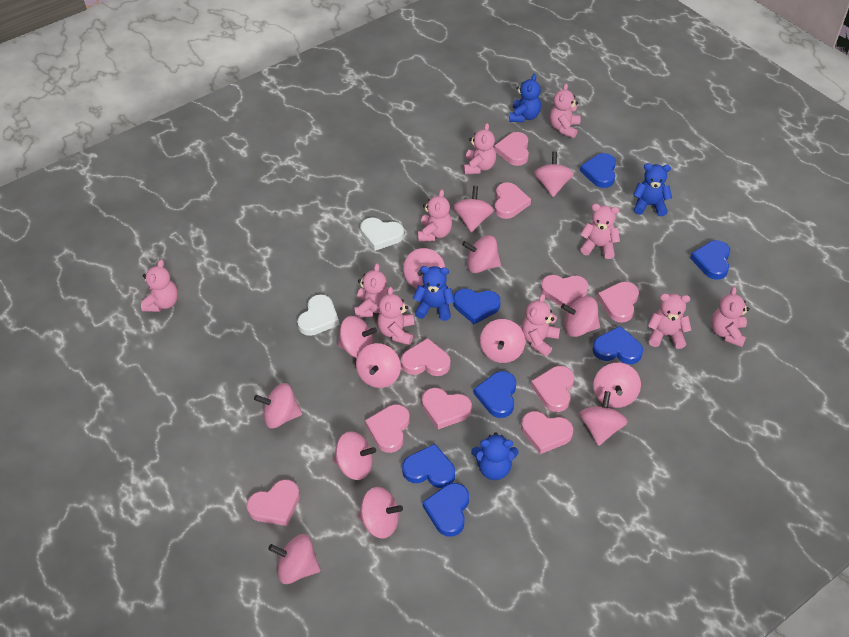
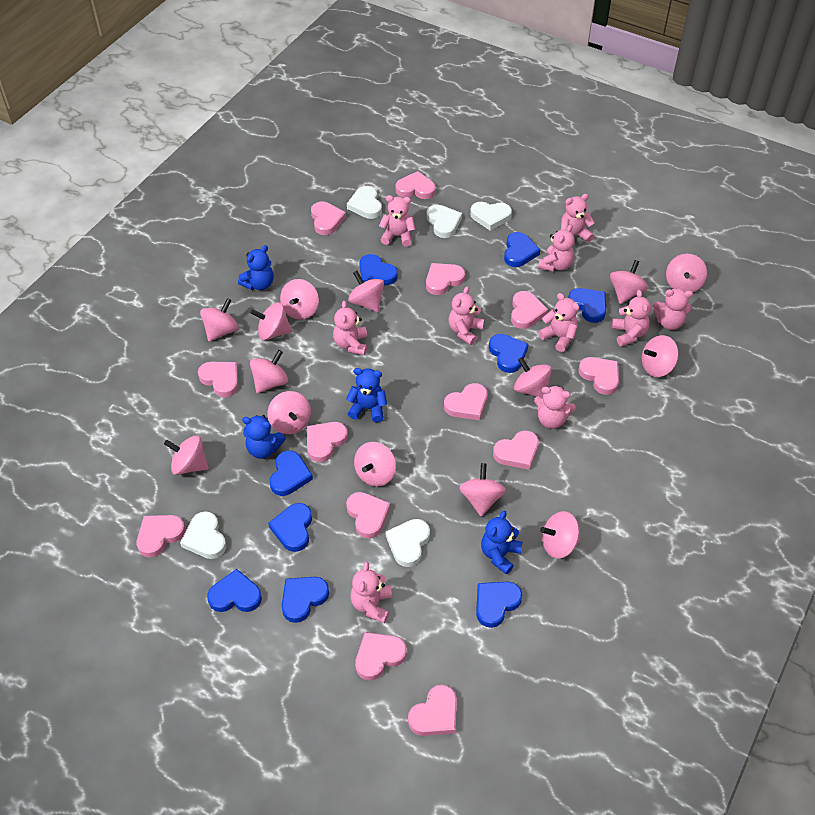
blue heart: 7 -> 9
pink heart: 10 -> 13
white heart: 2 -> 5

